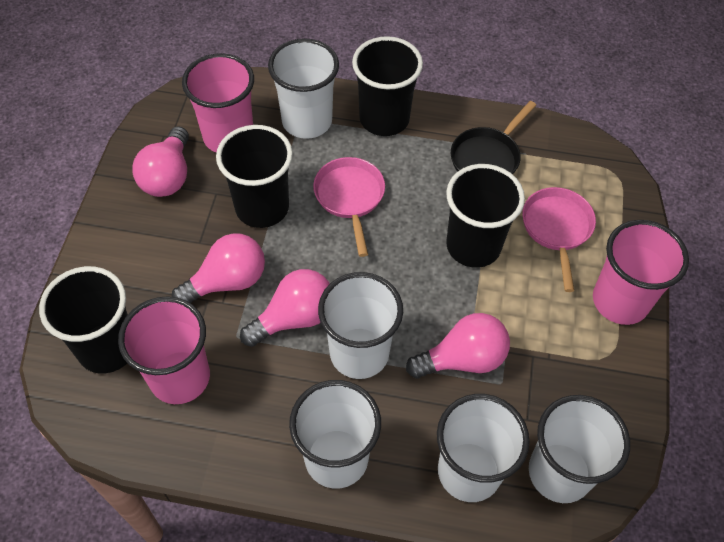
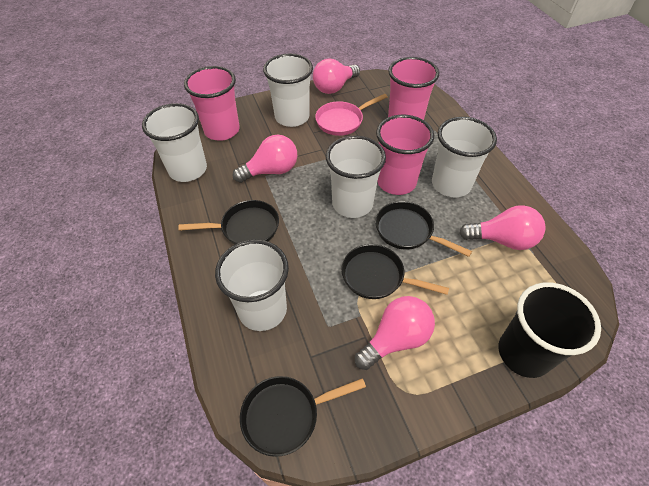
black cup: 4 -> 1
black pan: 1 -> 4
pink pan: 2 -> 1

